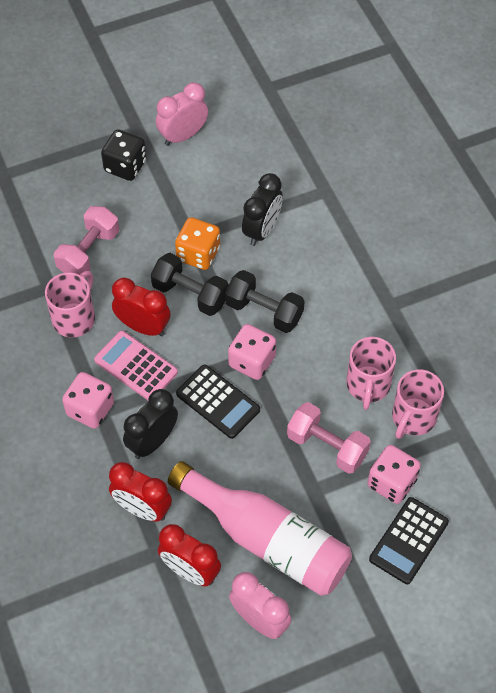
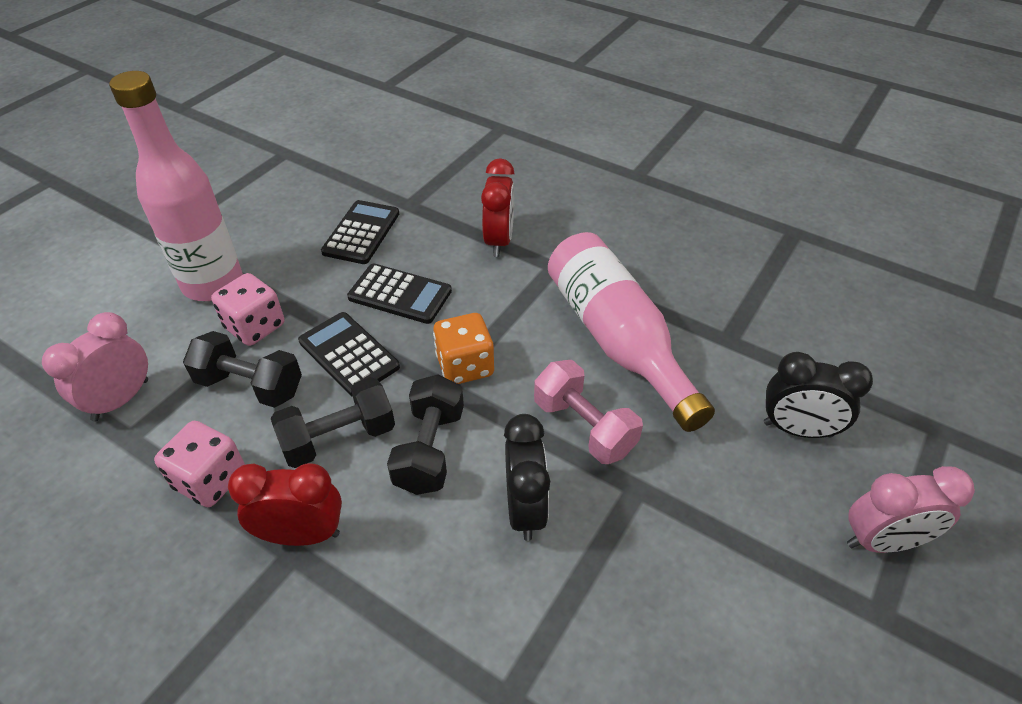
black calculator: 2 -> 3
black dice: 1 -> 0
black dumbbell: 2 -> 3
pink bottle: 1 -> 2
pink calculator: 1 -> 0
pink dice: 3 -> 2
pink dumbbell: 2 -> 1
pink mug: 3 -> 0
red clock: 3 -> 2

